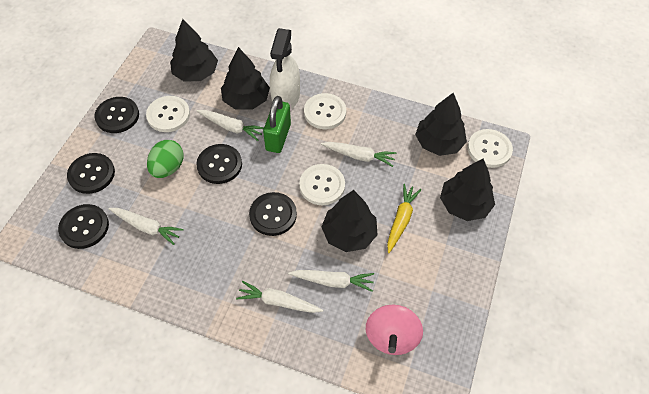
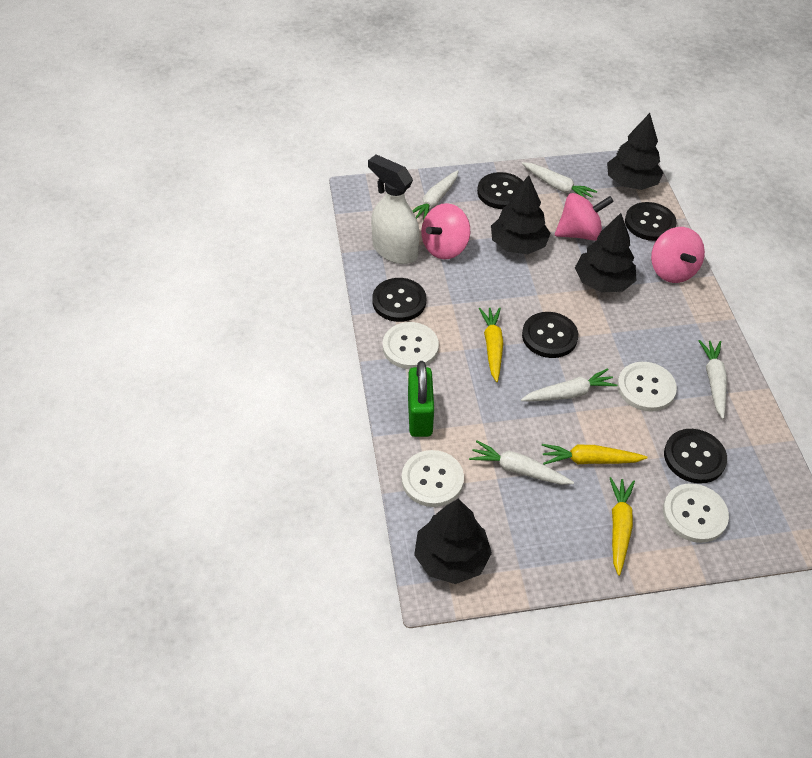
black tree: 5 -> 4
green egg: 1 -> 0
pink spinning top: 1 -> 3
yellow carrot: 1 -> 3

